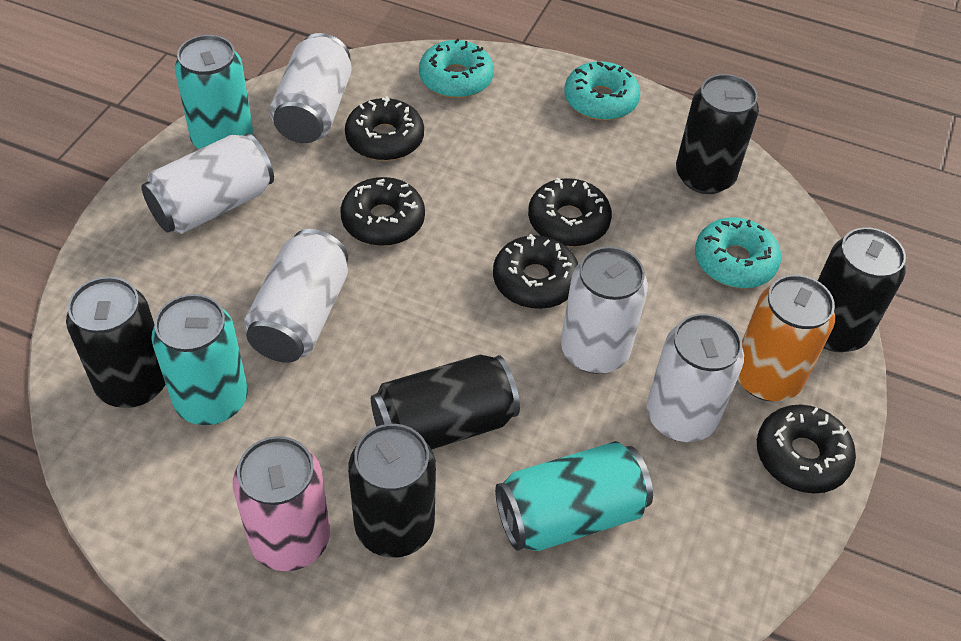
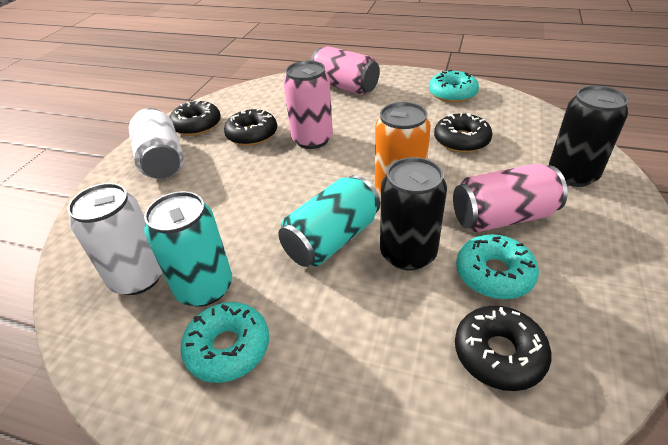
black can: 5 -> 2
black donut: 5 -> 4
pink can: 1 -> 3
turquoise can: 3 -> 2
white can: 5 -> 2

